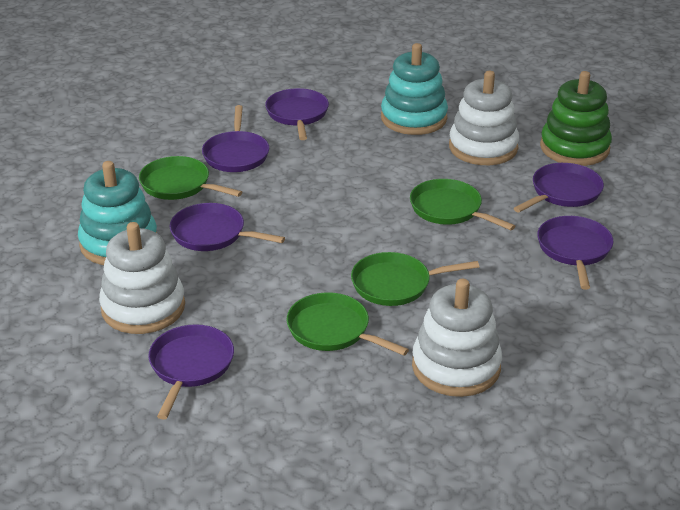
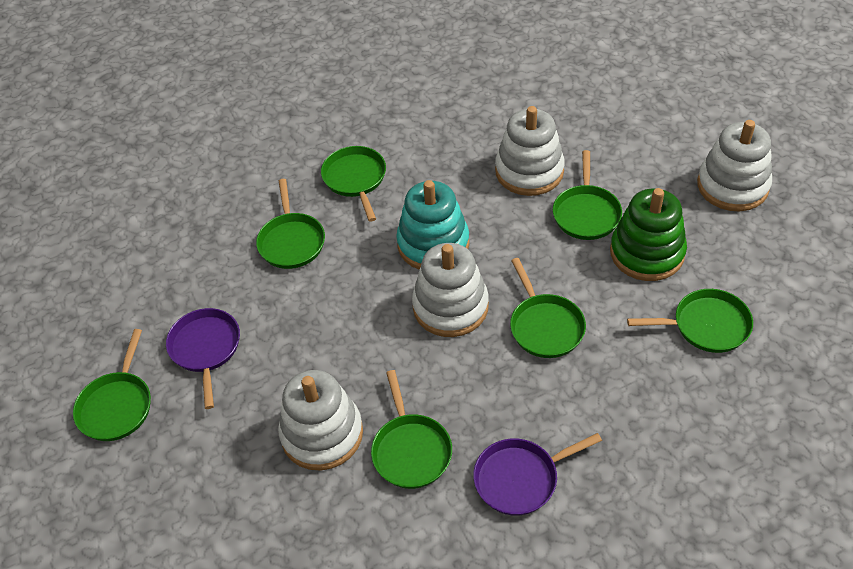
green pan: 4 -> 7
purple pan: 6 -> 2
turquoise stacking toy: 2 -> 1
white stacking toy: 3 -> 4

